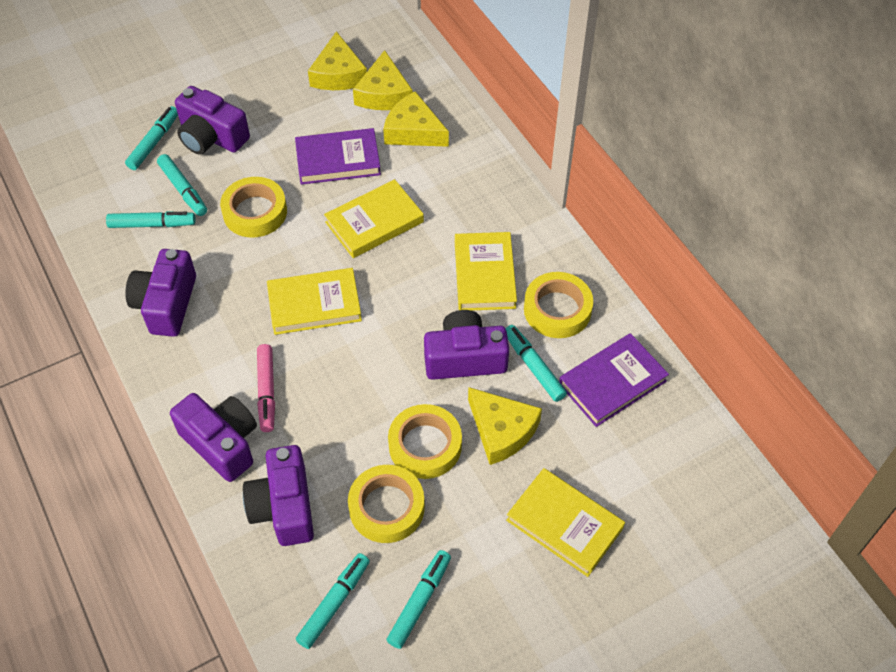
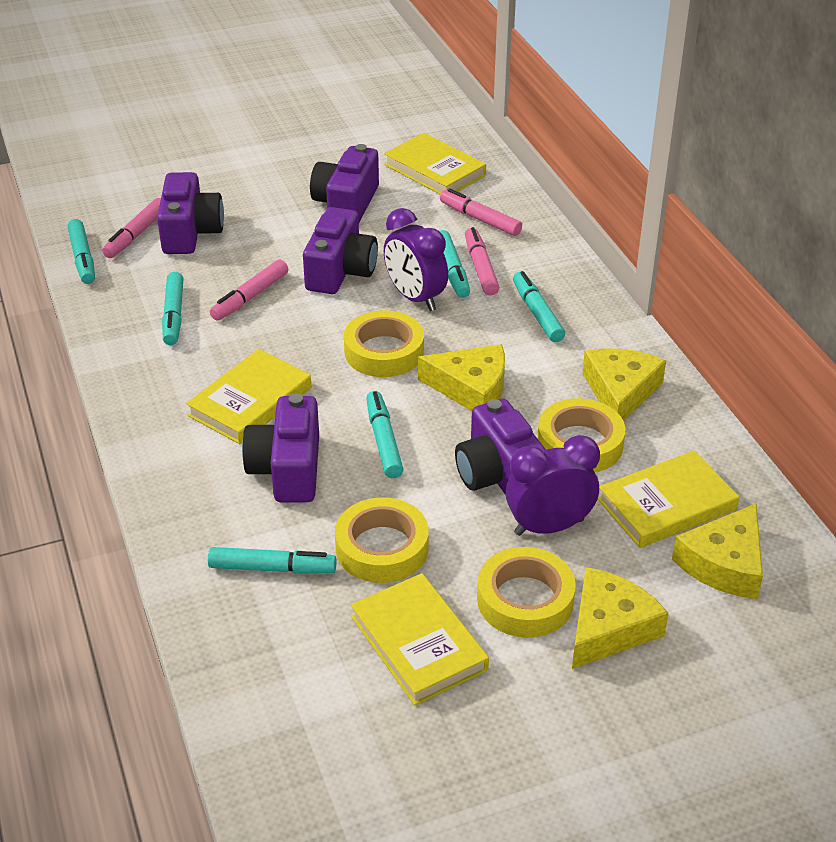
pink marker: 1 -> 4
purple book: 2 -> 0
purple clock: 0 -> 2

